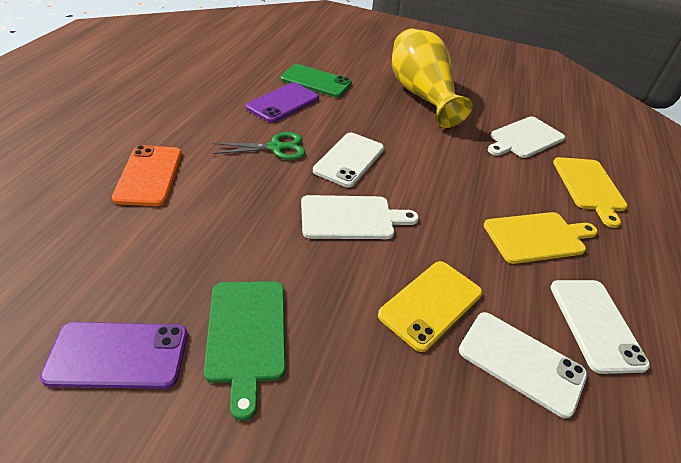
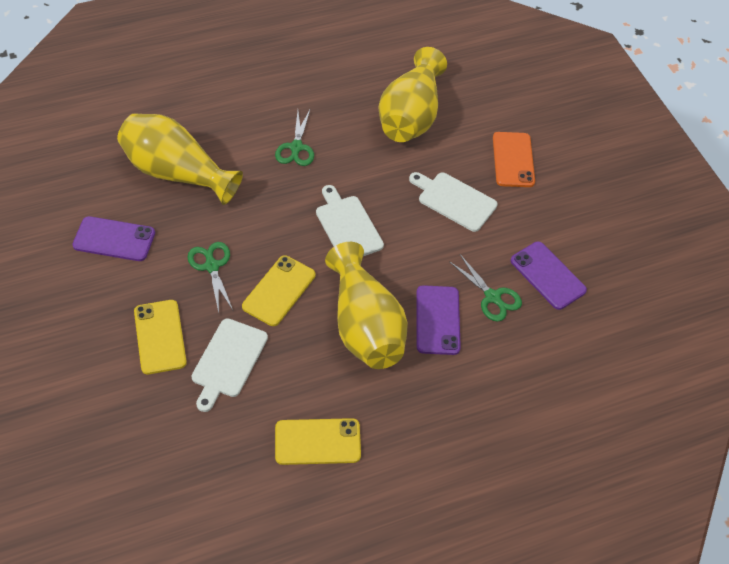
green cutting board: 1 -> 0
green phone: 1 -> 0
green scissors: 1 -> 3
purple phone: 2 -> 3
white cutting board: 2 -> 3
white phone: 3 -> 0
yellow cutting board: 2 -> 0
yellow phone: 1 -> 3
yellow vase: 1 -> 3

